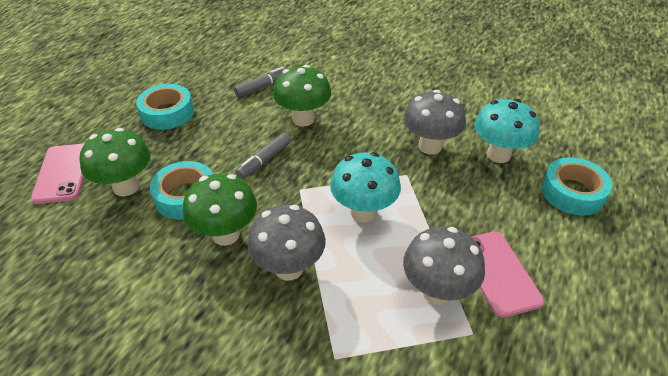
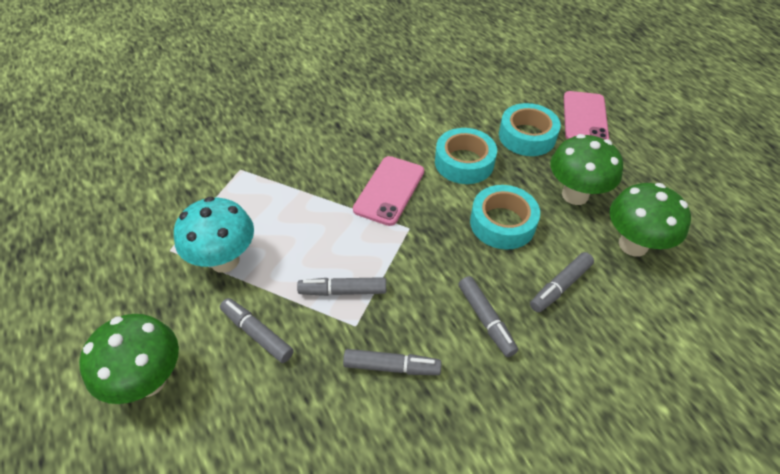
grey marker: 2 -> 5
grey mushroom: 3 -> 0
turquoise mushroom: 2 -> 1

